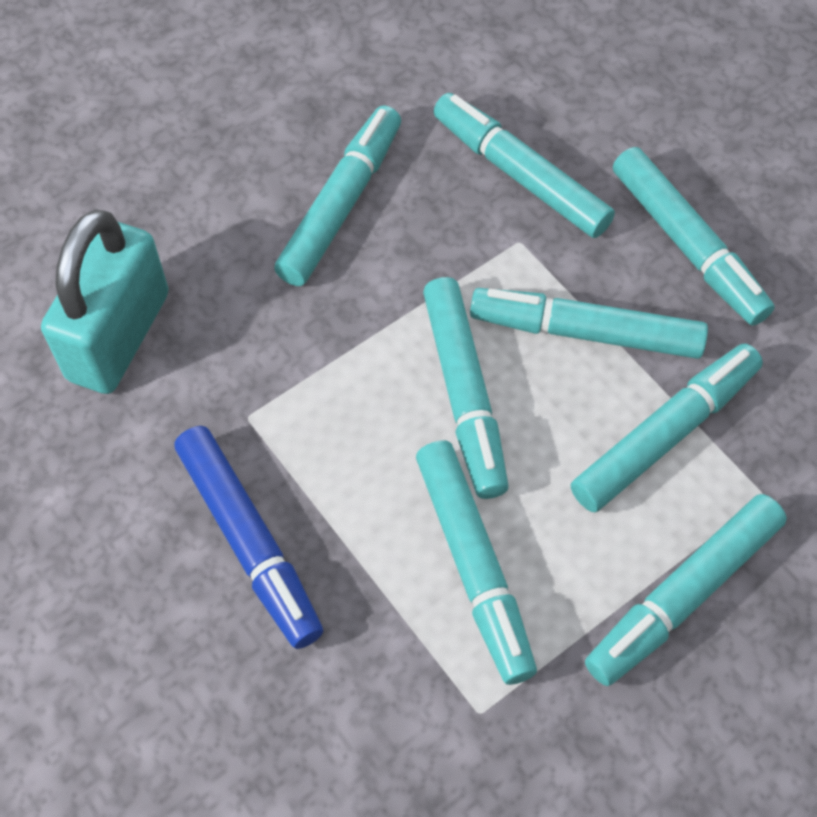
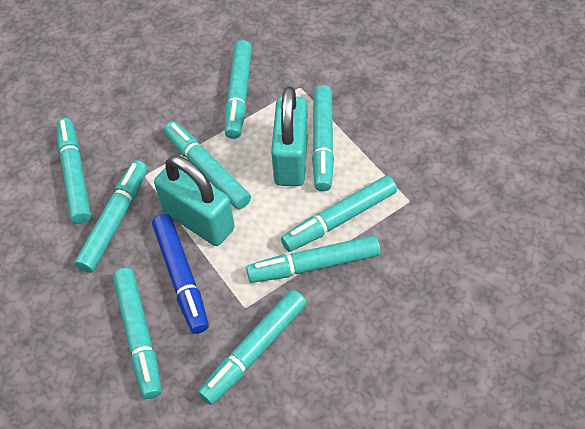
turquoise marker: 8 -> 9
turquoise padlock: 1 -> 2

